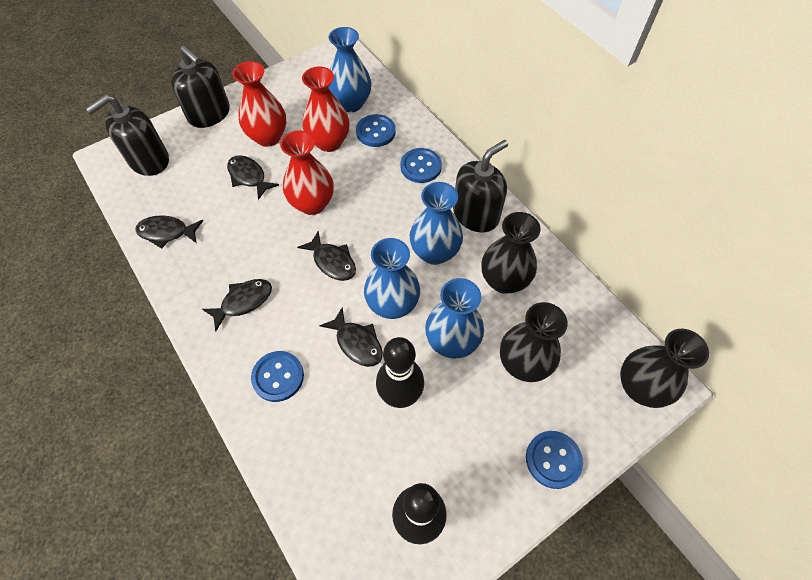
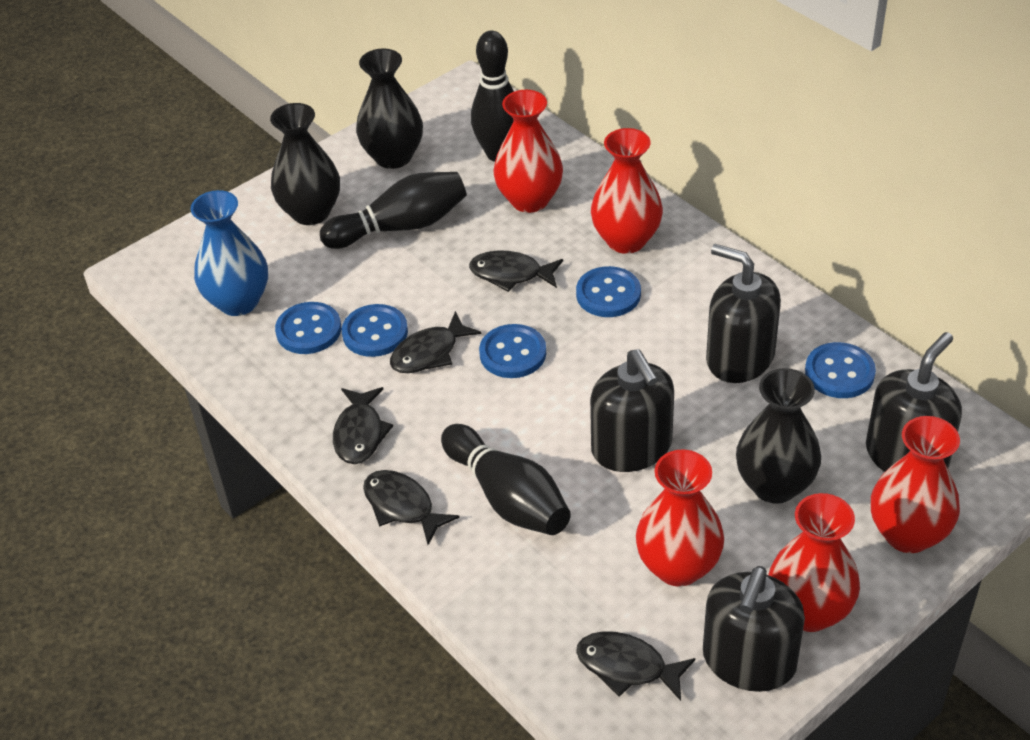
black bowling pin: 2 -> 3
black soap dispenser: 3 -> 4
blue button: 4 -> 5
blue vase: 4 -> 1
red vase: 3 -> 5

